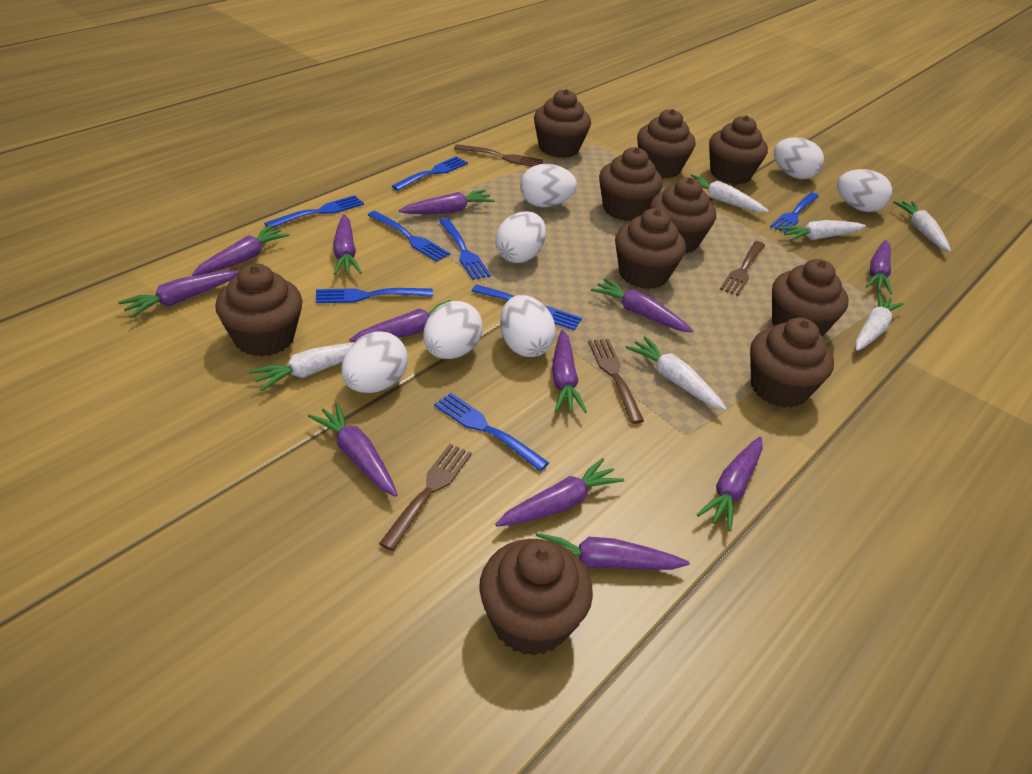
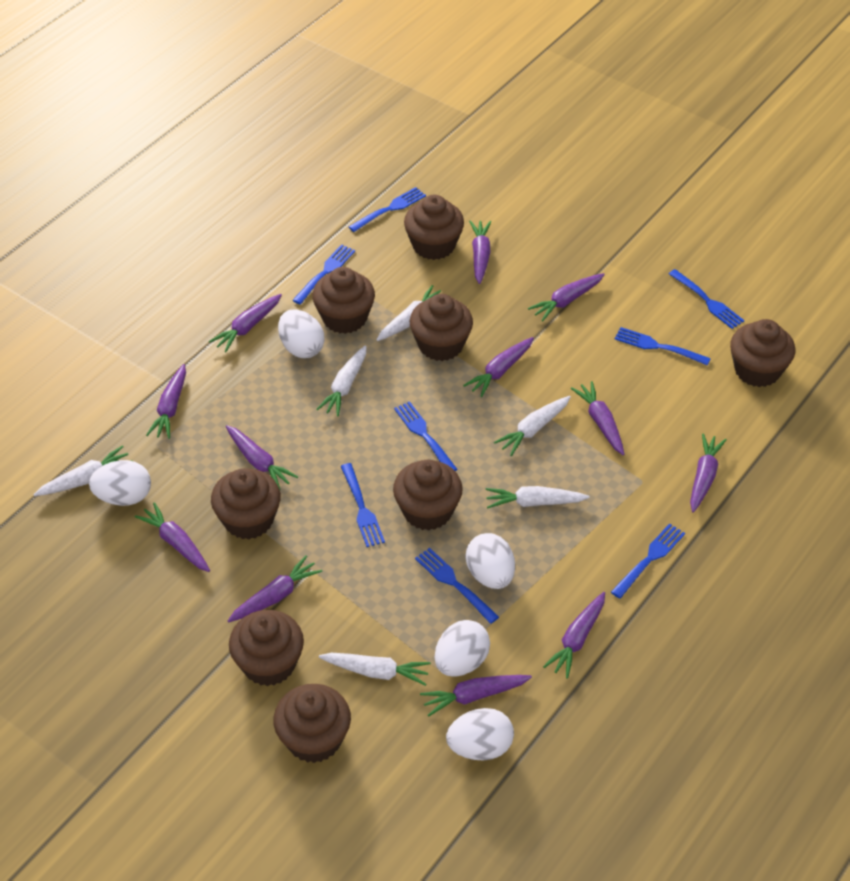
brown cupcake: 10 -> 8
brown fork: 4 -> 0
white egg: 7 -> 5

